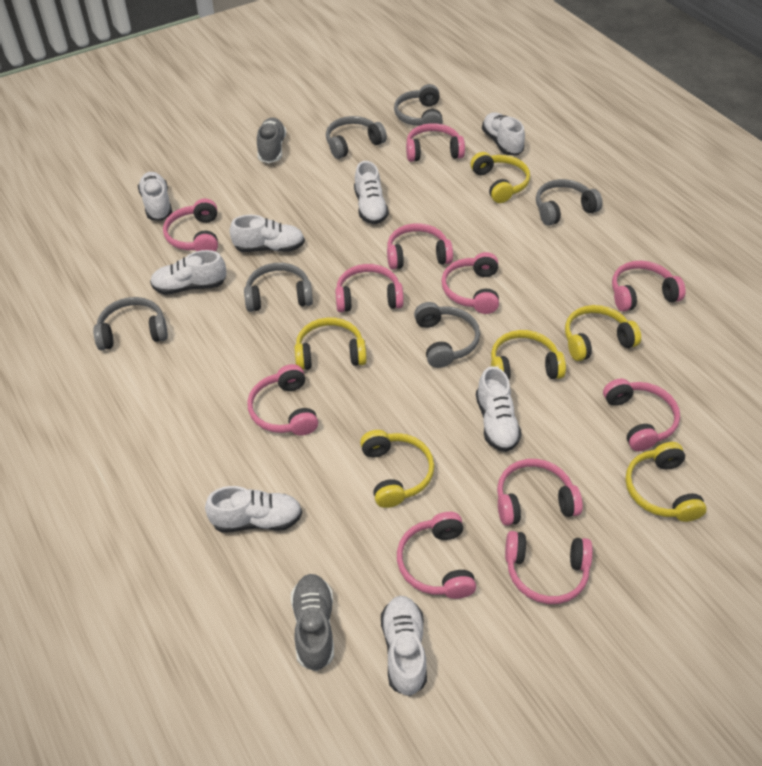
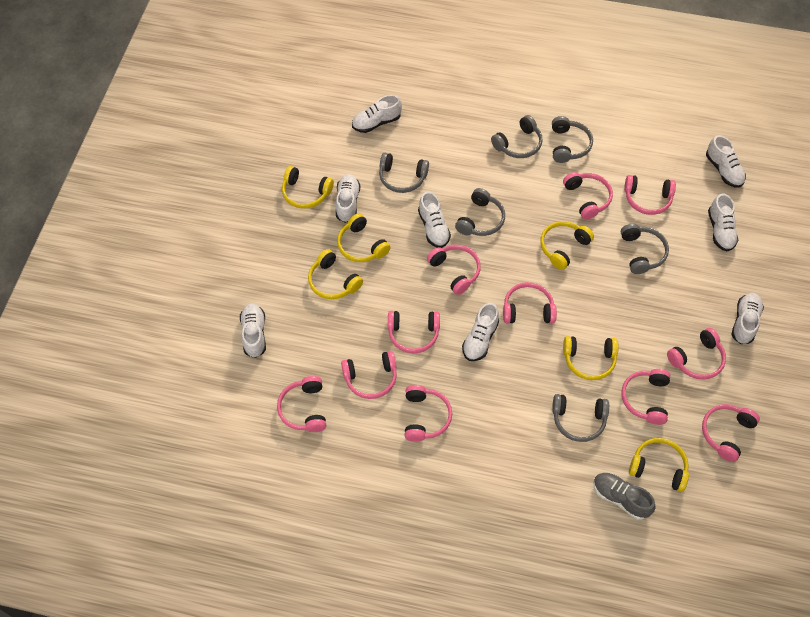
grey shoe: 2 -> 1

